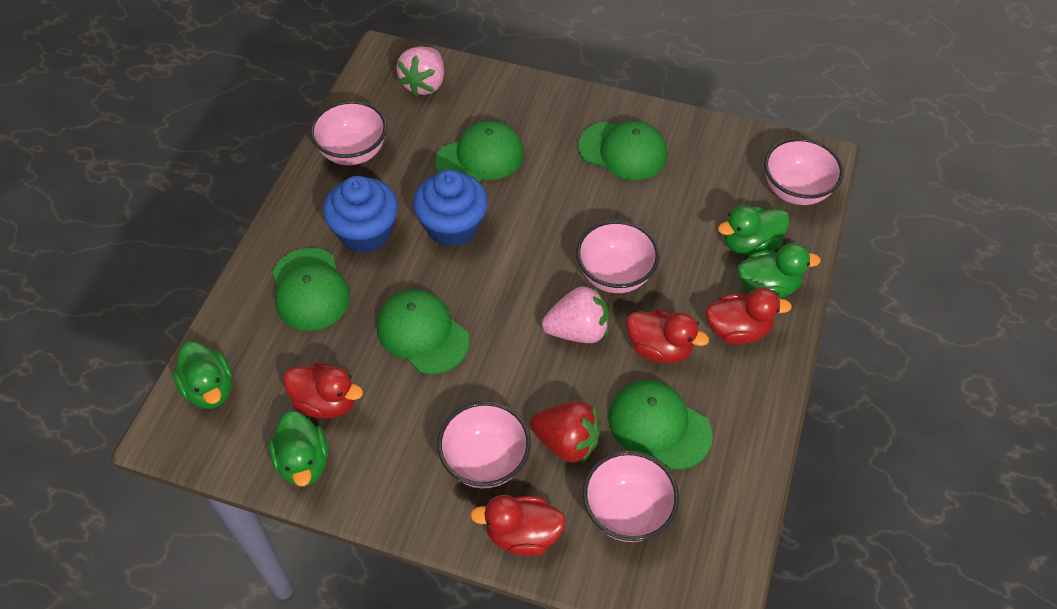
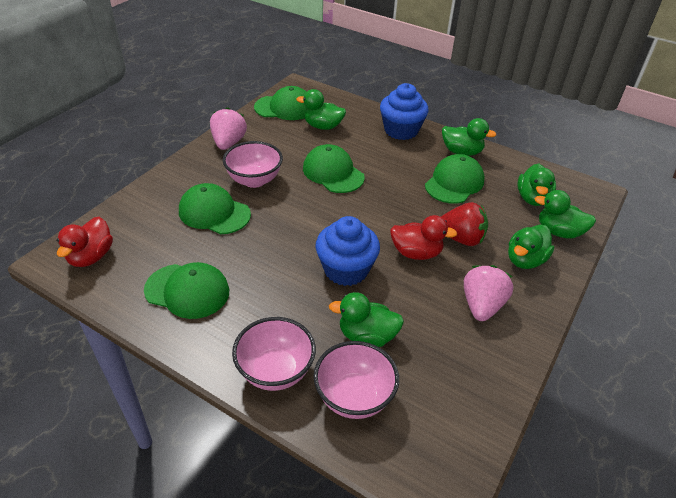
green duck: 4 -> 6
pink bowl: 5 -> 3
red duck: 4 -> 2

